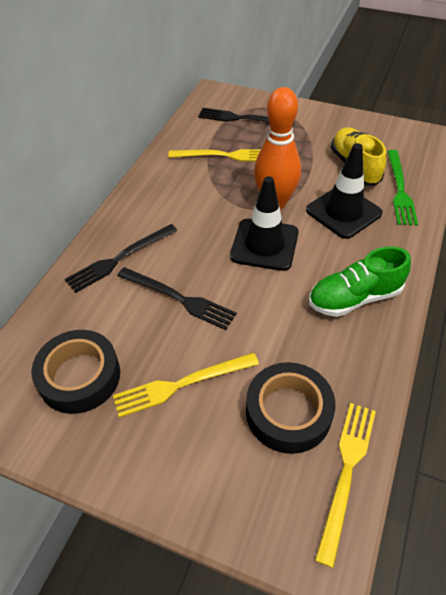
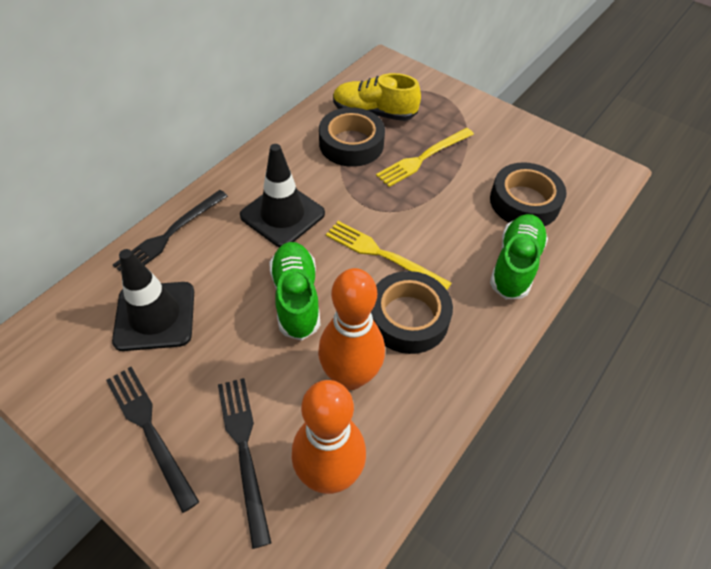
black tape: 2 -> 3
green fork: 1 -> 0
green shoe: 1 -> 2
orange bowling pin: 1 -> 2
yellow fork: 3 -> 2

